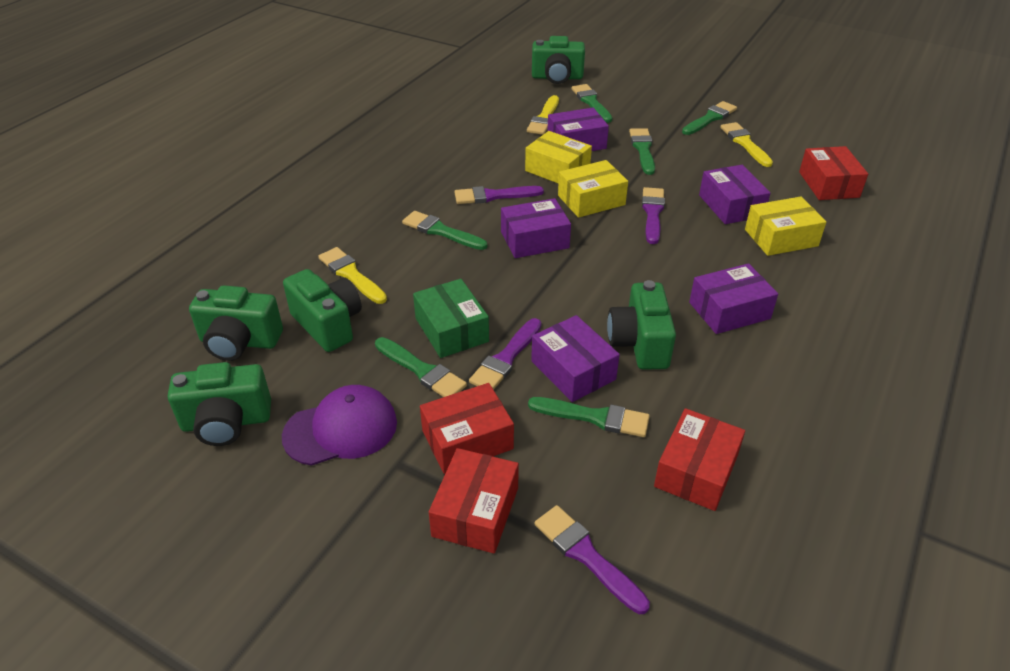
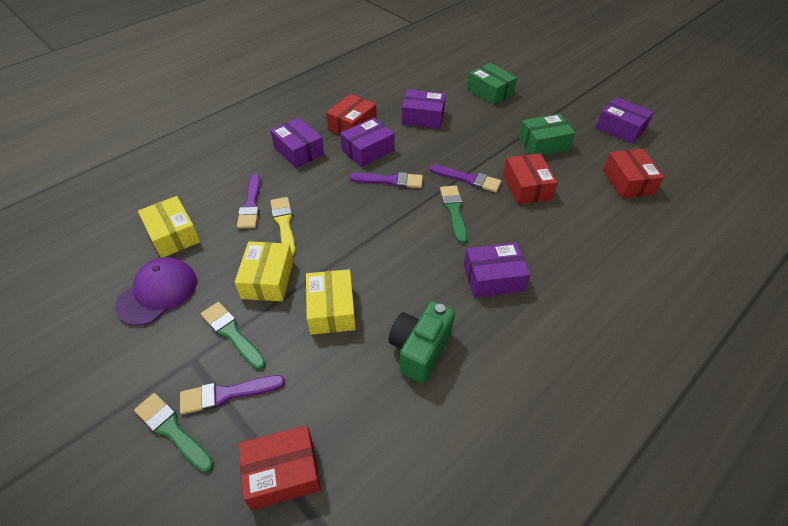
green box: 1 -> 2
green brush: 6 -> 3
green camera: 5 -> 1
yellow brush: 3 -> 1

